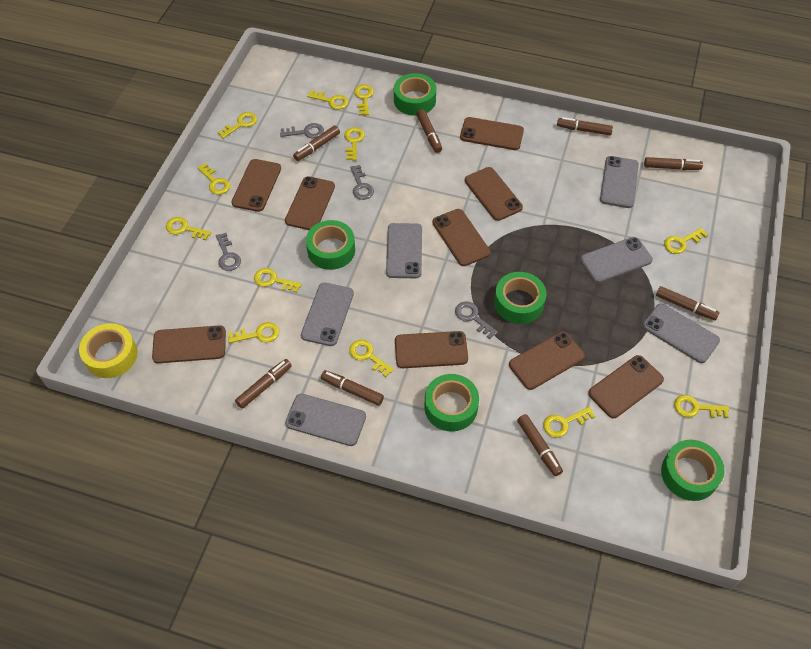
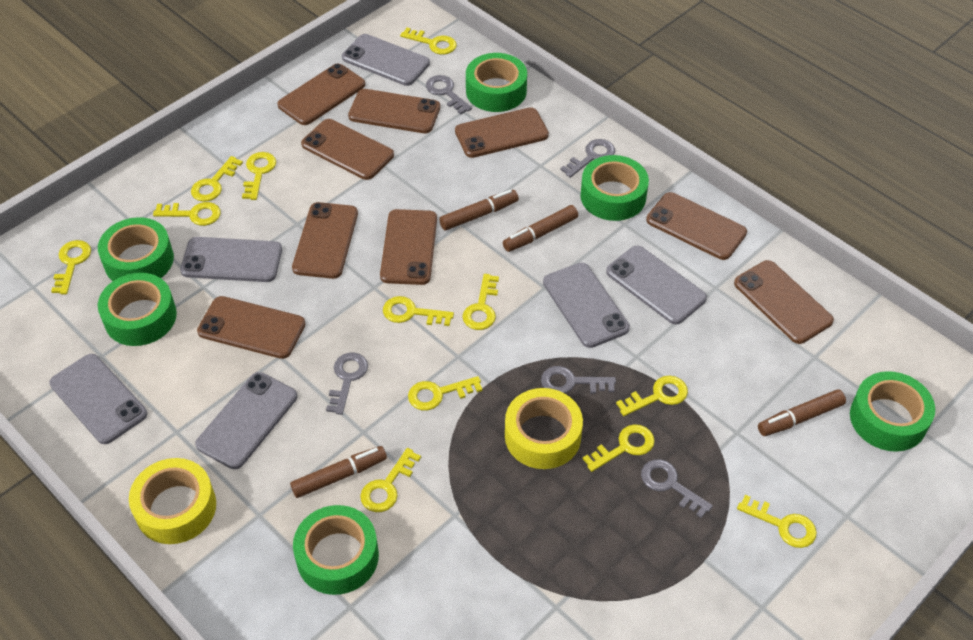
brown marker: 8 -> 4
green tape: 5 -> 6
grey key: 4 -> 5
yellow tape: 1 -> 2

